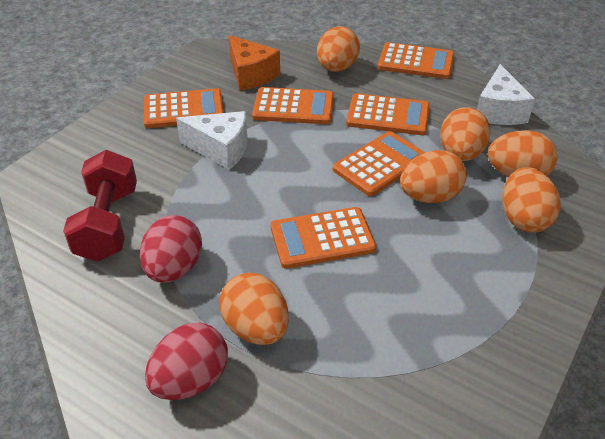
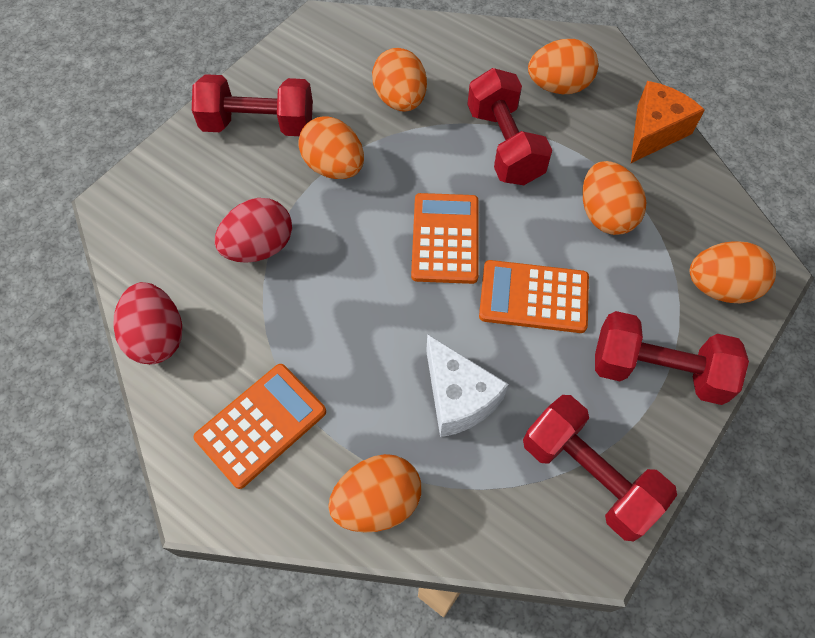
orange calculator: 6 -> 3
red dumbbell: 1 -> 4
white cheese: 2 -> 1

